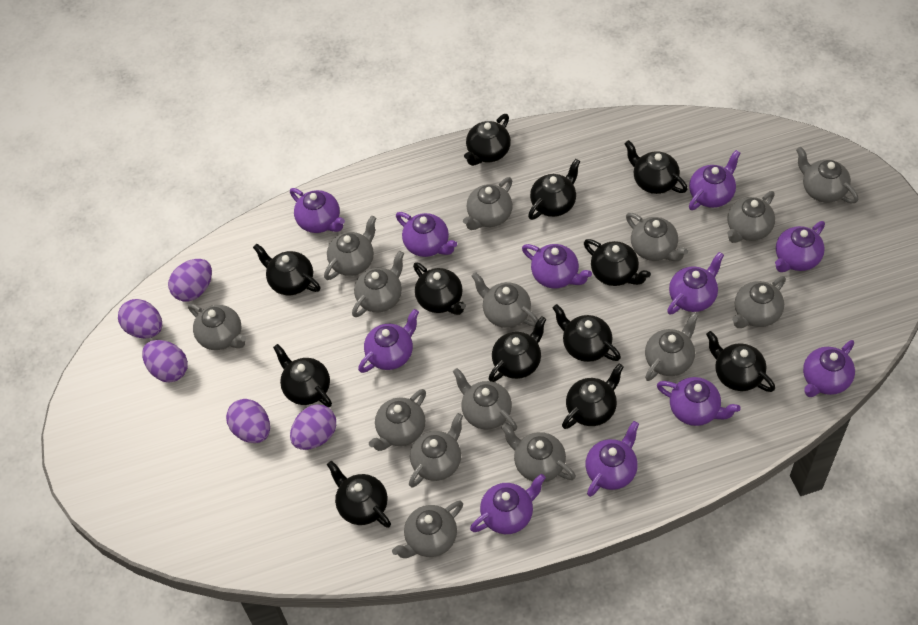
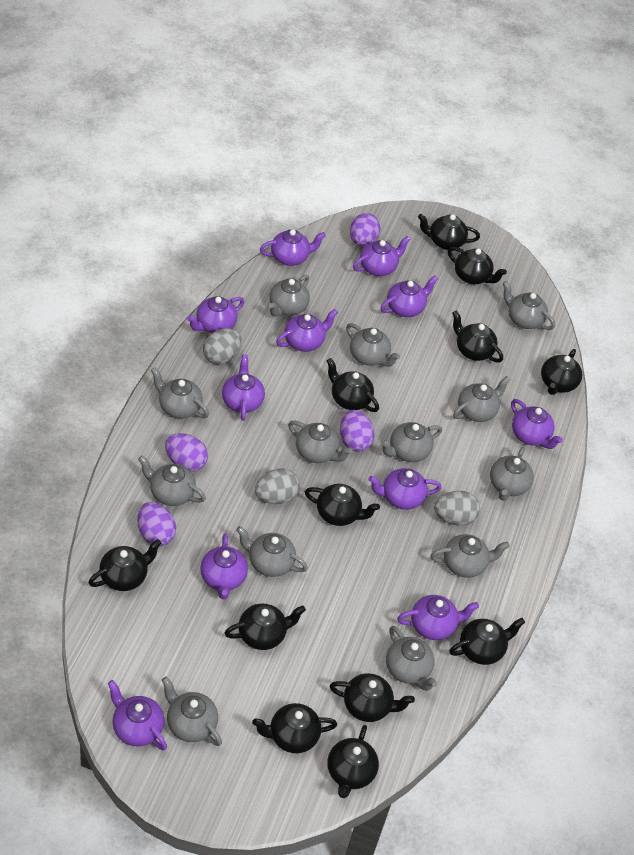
grey egg: 0 -> 3
grey teapot: 15 -> 13
purple egg: 5 -> 4

